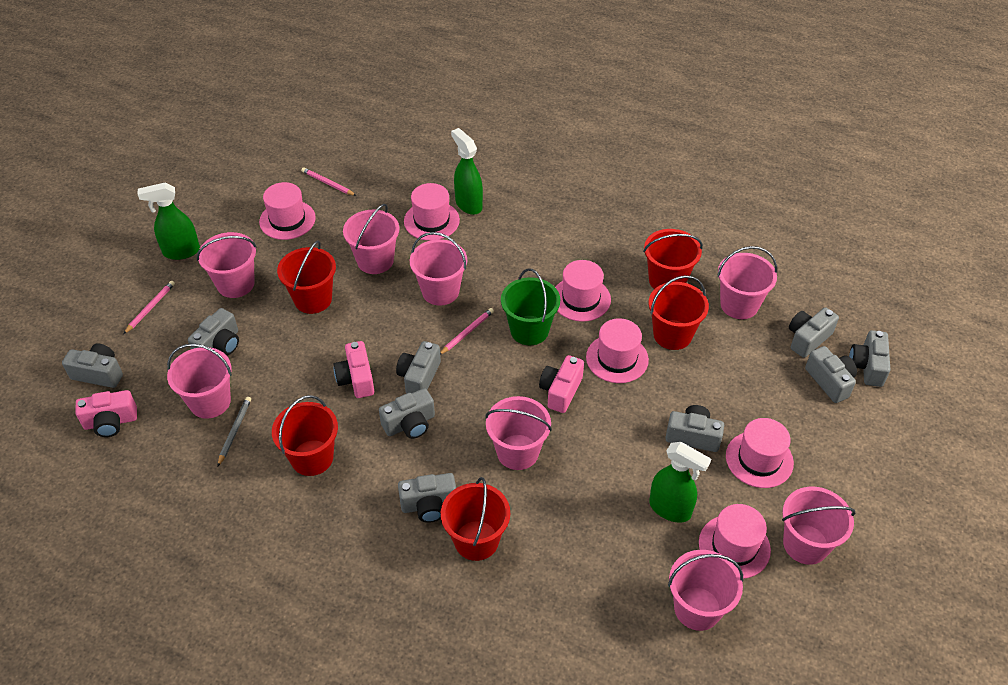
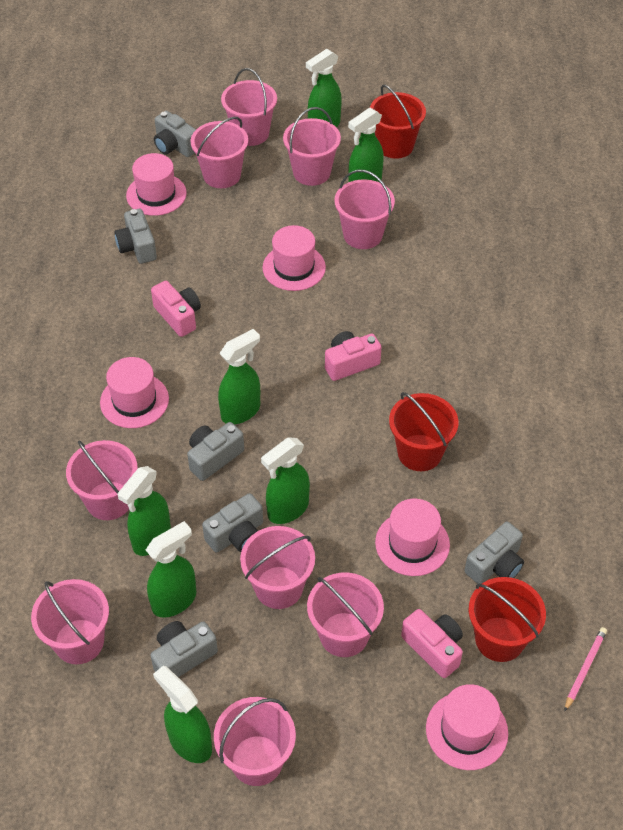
green bucket: 1 -> 0
green spray bottle: 3 -> 7
grey camera: 9 -> 6
grey pencil: 1 -> 0
pink bucket: 8 -> 9
pink hat: 6 -> 5
pink pencil: 3 -> 1
red bucket: 5 -> 3

